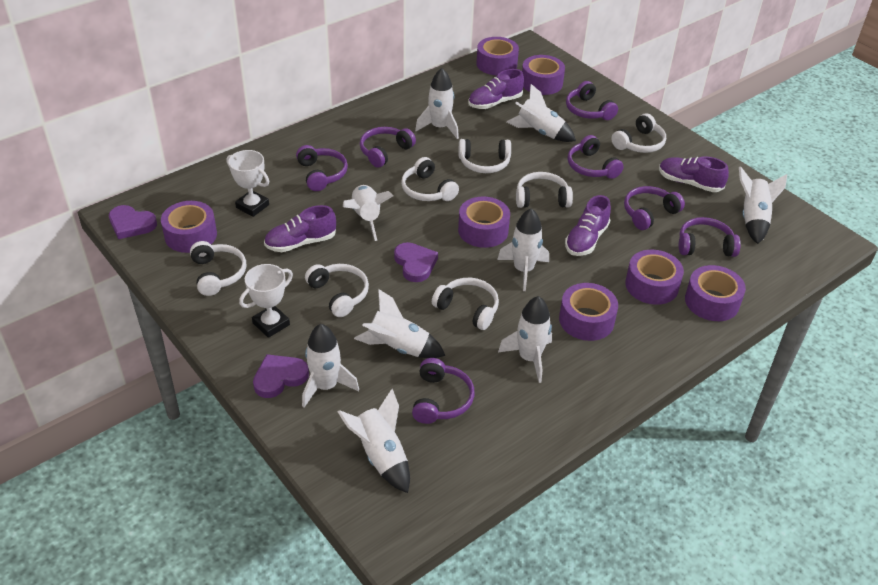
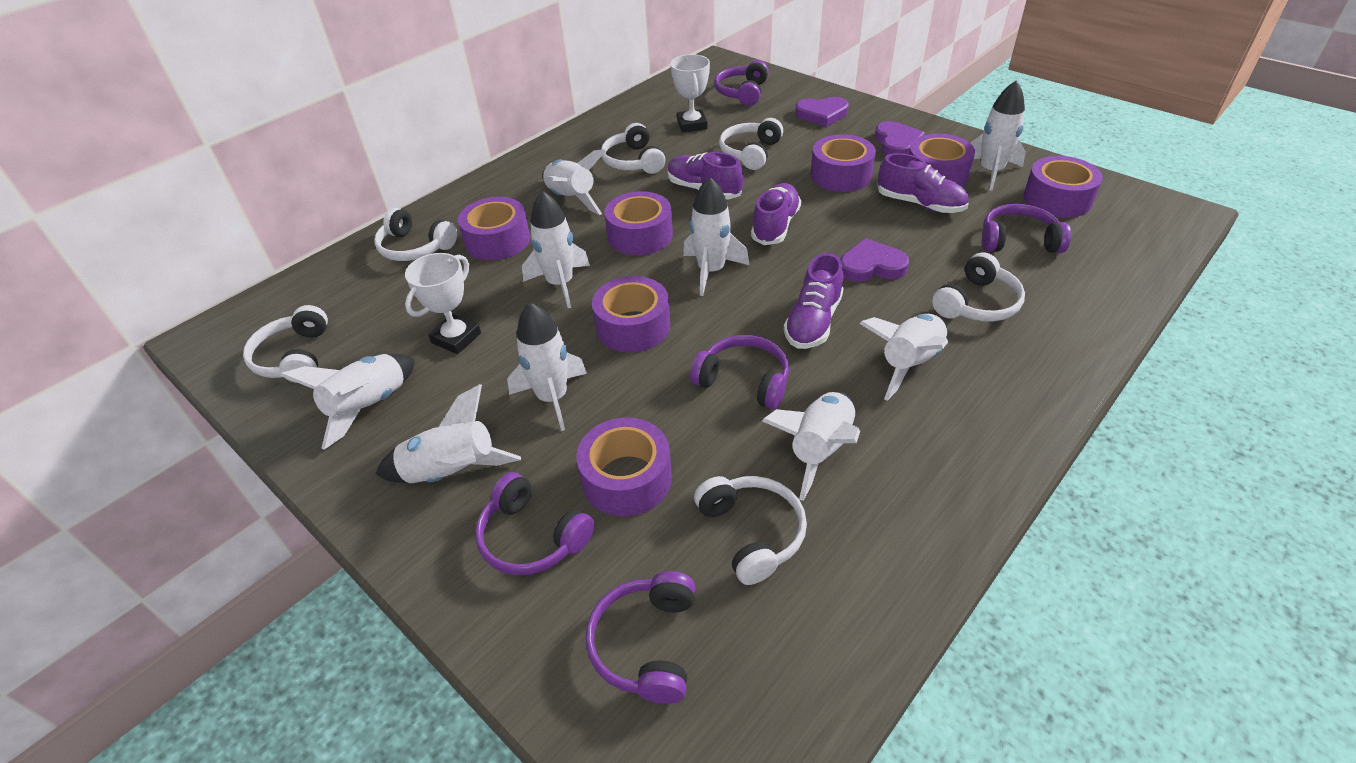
purple headphones: 7 -> 5
white headphones: 7 -> 6

